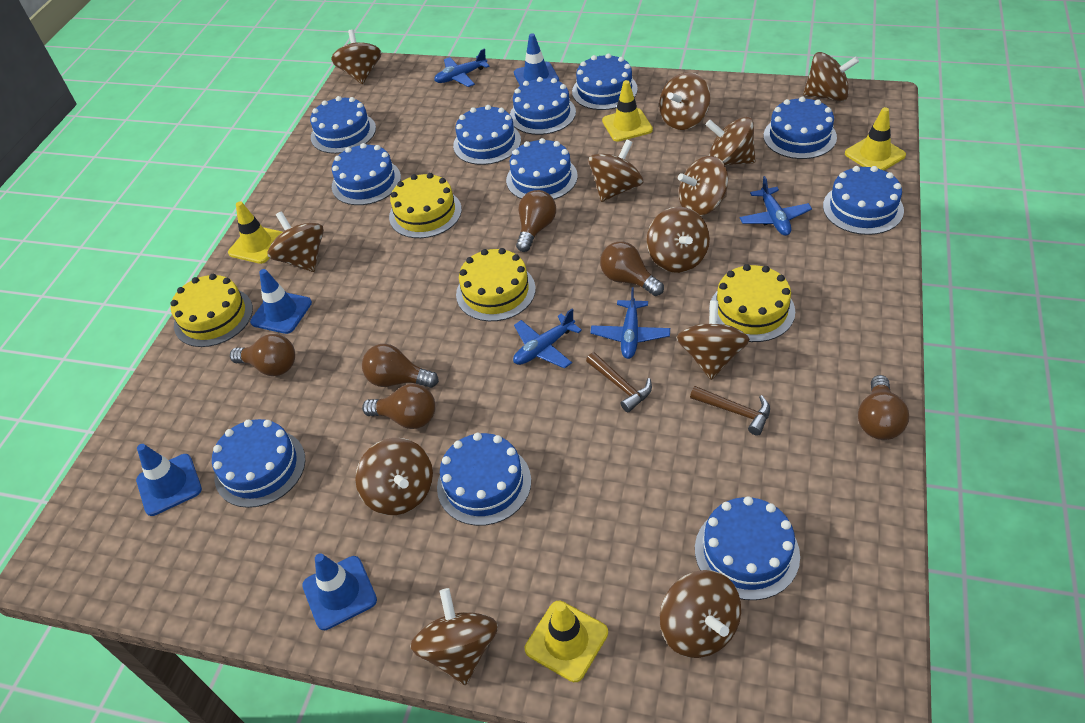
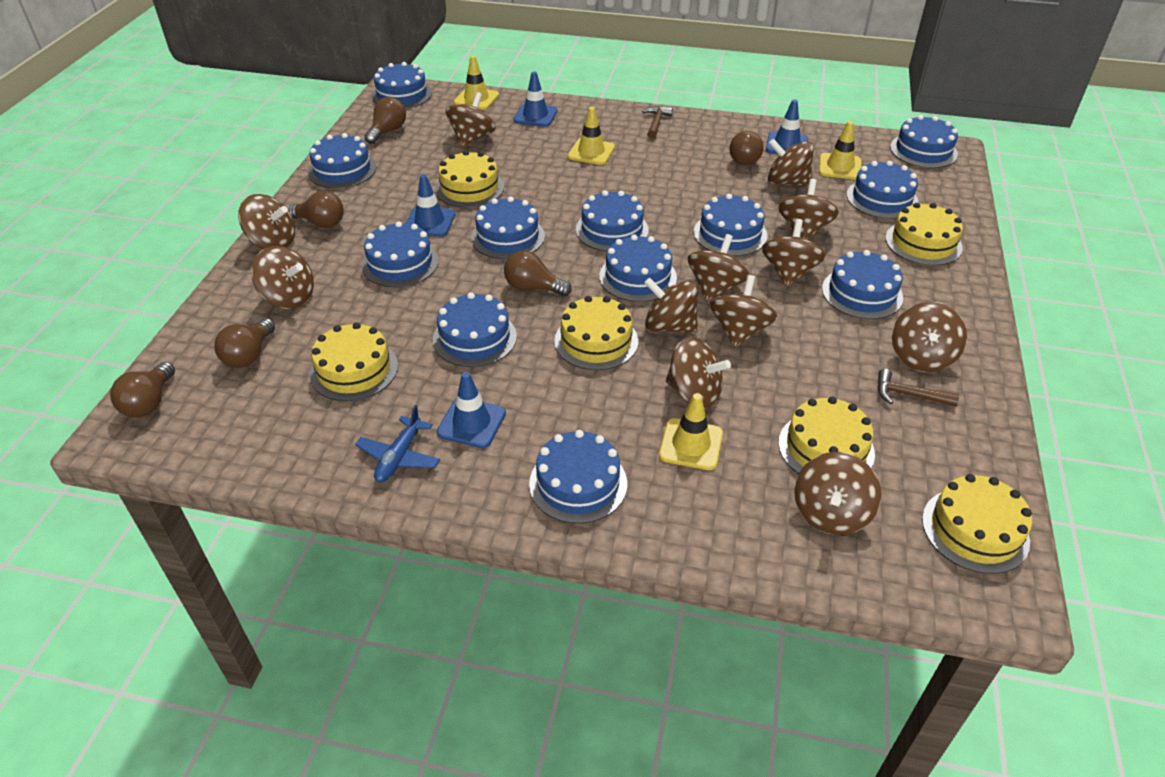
blue cake: 11 -> 12
blue plane: 4 -> 1
yellow cake: 4 -> 6

